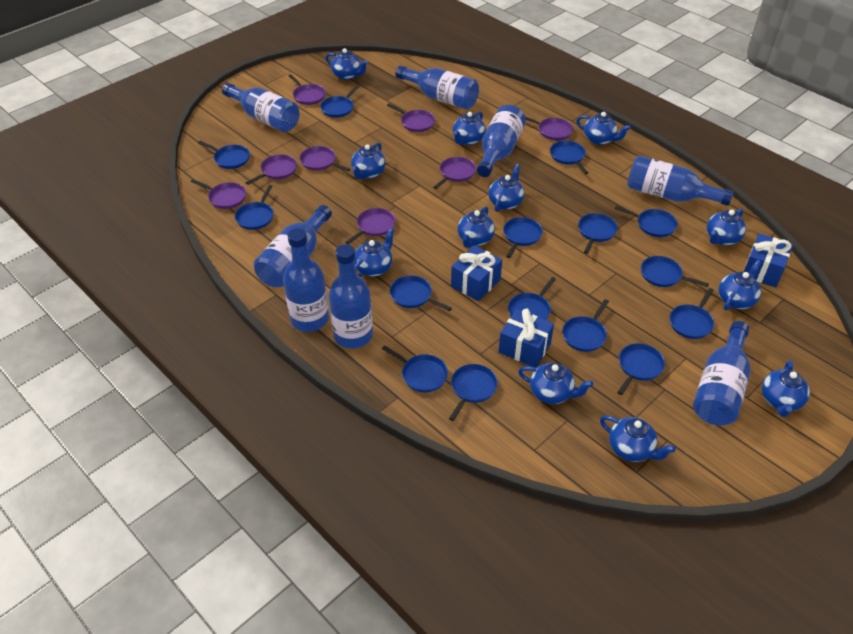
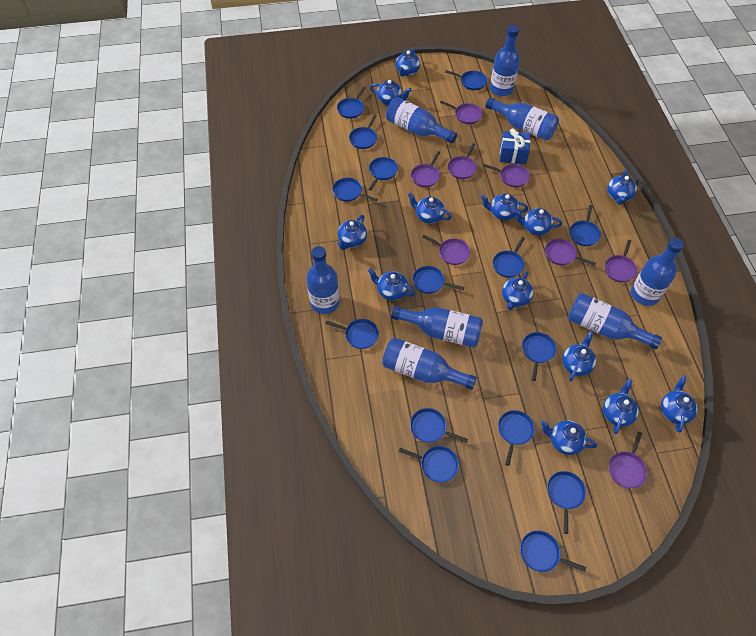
blue gift: 3 -> 1
blue teapot: 12 -> 13

